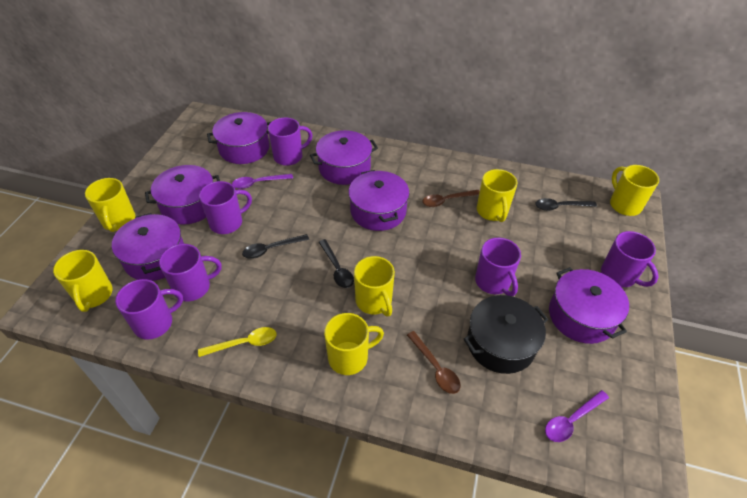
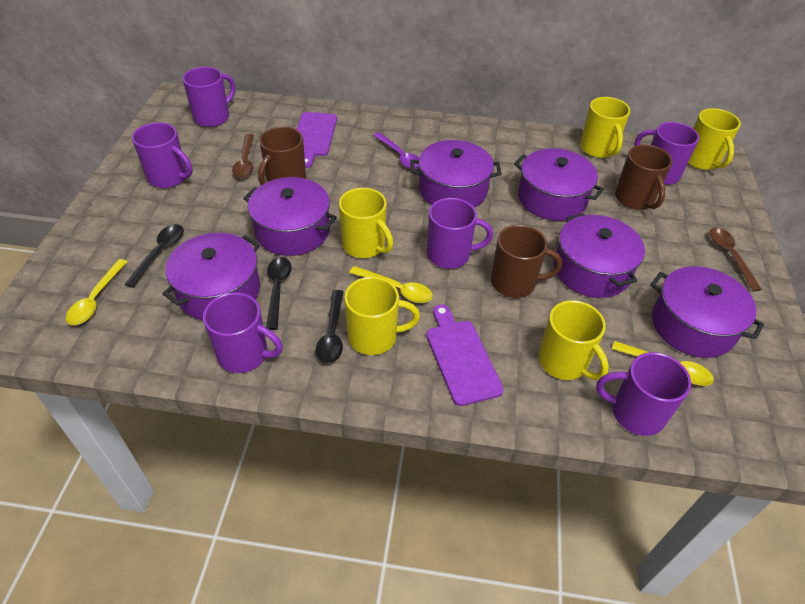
black pot: 1 -> 0
brown mug: 0 -> 3
purple cutting board: 0 -> 2
purple spoon: 2 -> 1
yellow mug: 6 -> 5
yellow spoon: 1 -> 3

